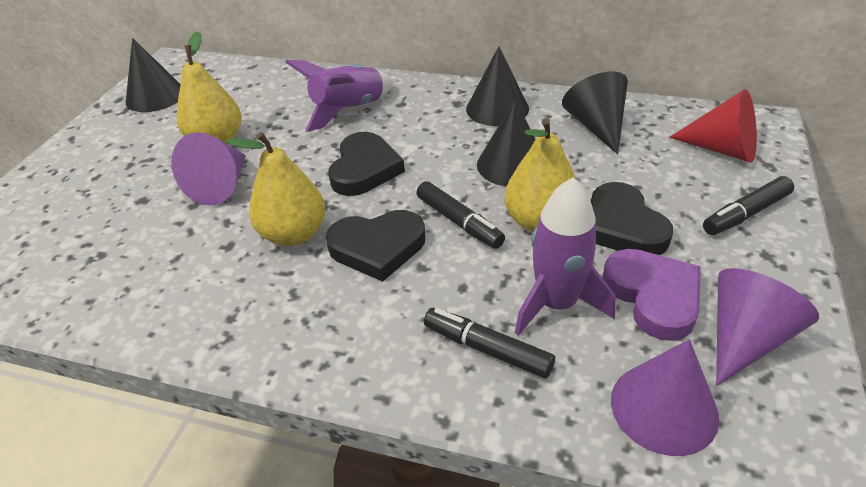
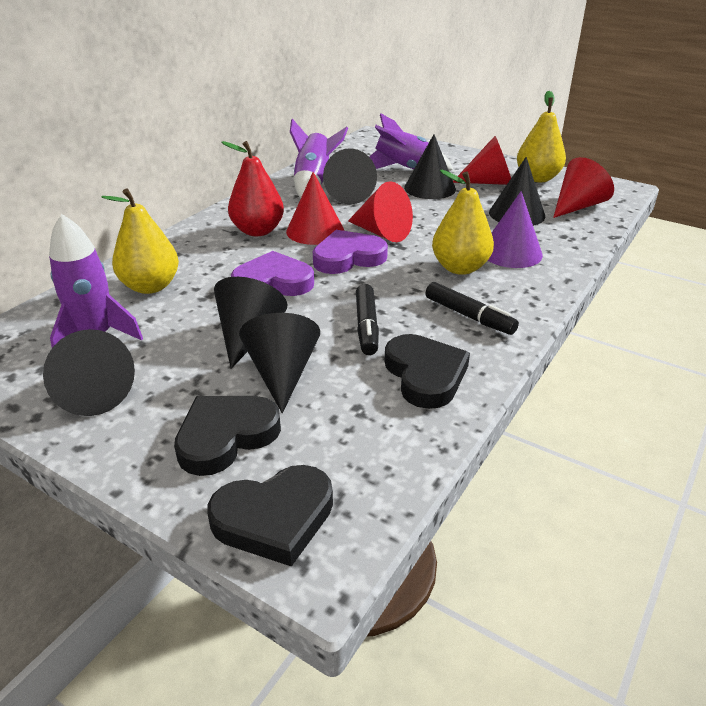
black cone: 4 -> 6
black marker: 3 -> 2
purple cone: 3 -> 1
purple heart: 1 -> 2
purple rocket: 2 -> 3
red cone: 1 -> 4
red pear: 0 -> 1

